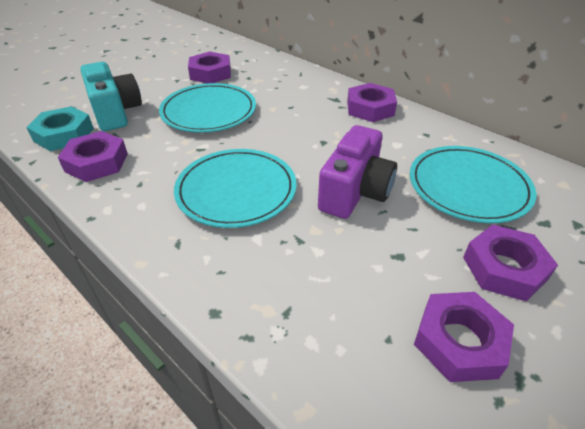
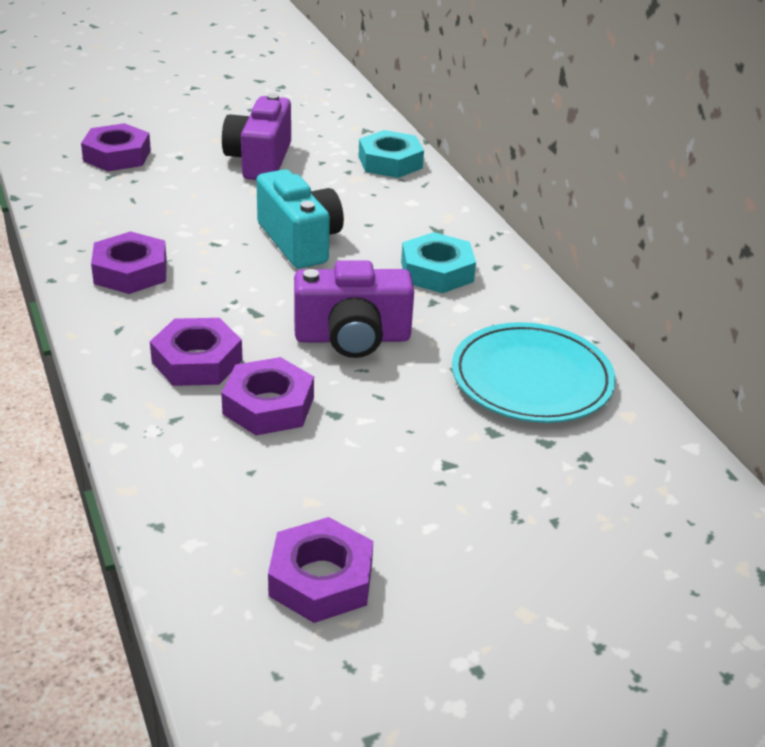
purple camera: 1 -> 2
turquoise nut: 1 -> 2
turquoise plate: 3 -> 1

